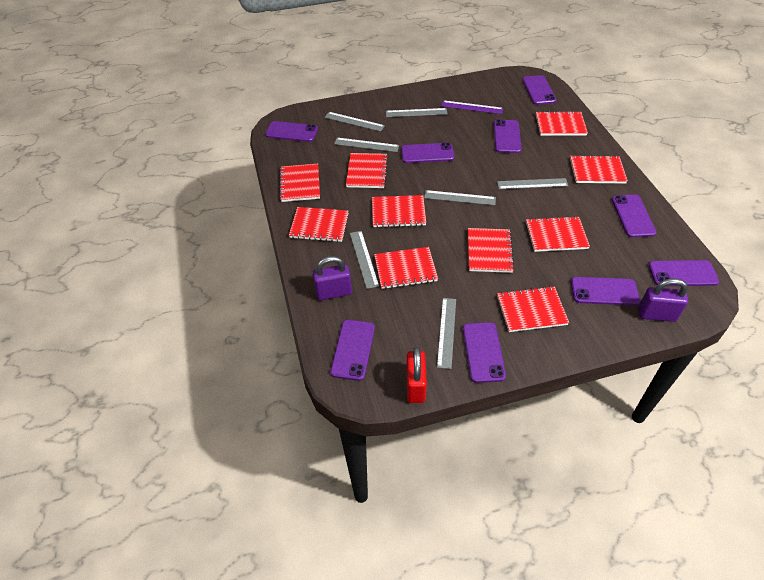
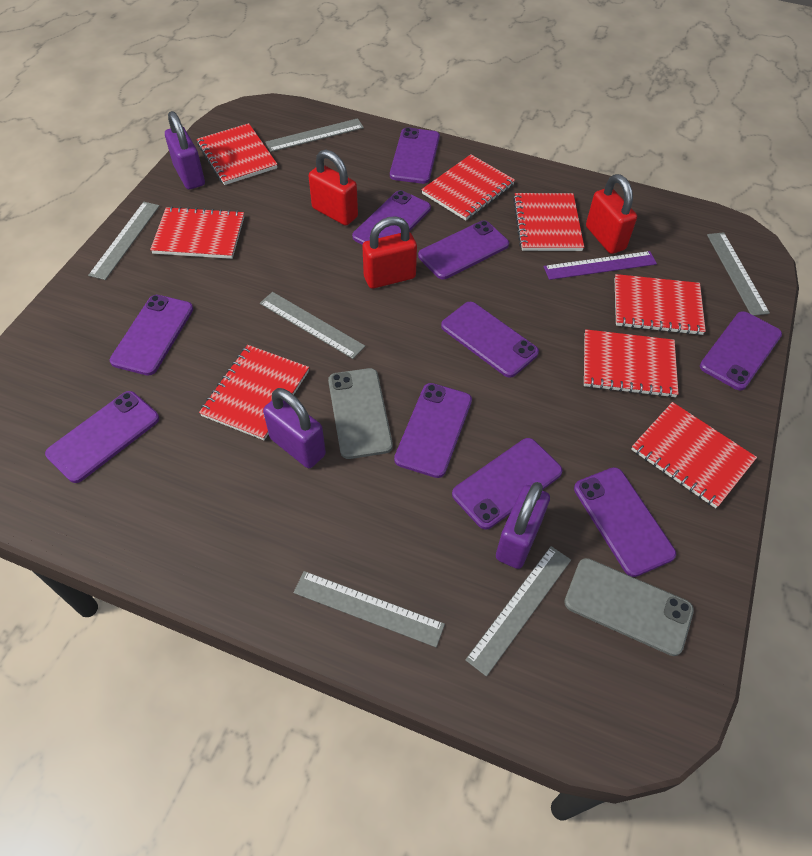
grey phone: 0 -> 2
grey ruler: 7 -> 6
purple padlock: 2 -> 3
purple phone: 9 -> 10
red notebook: 10 -> 8
red padlock: 1 -> 3

